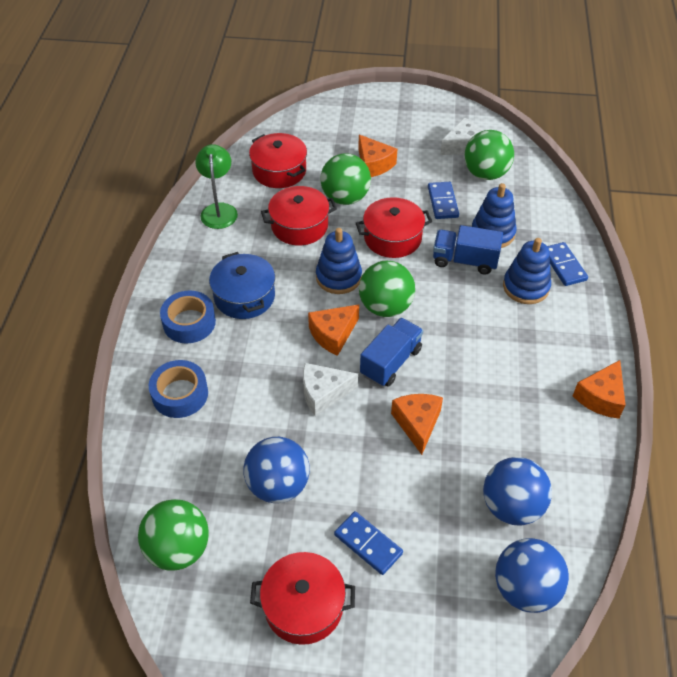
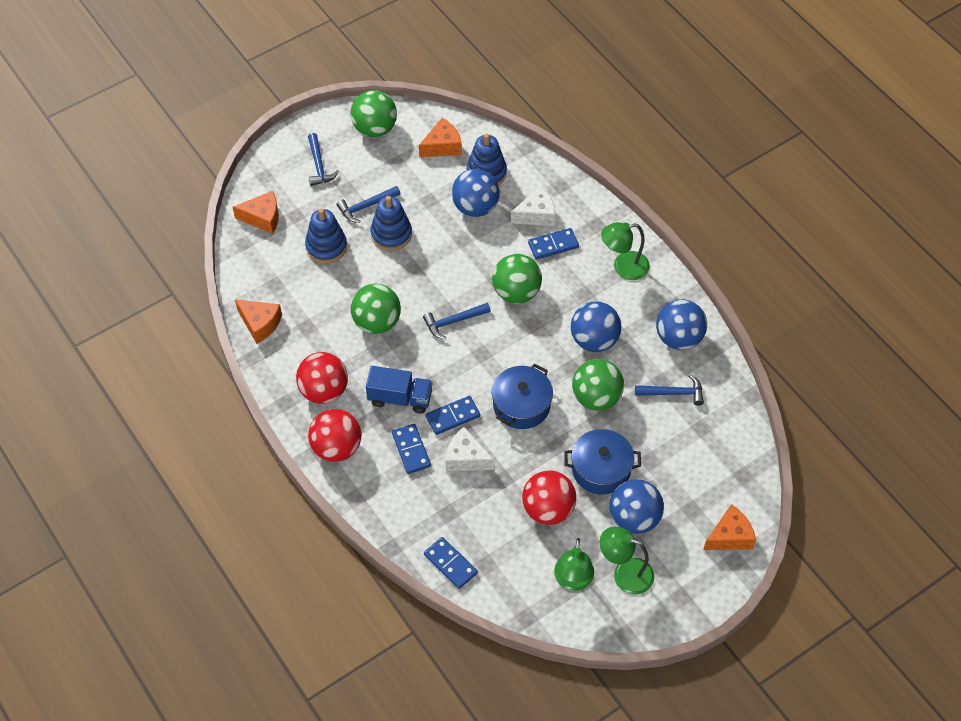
blue ball: 3 -> 4
blue domino: 3 -> 4
blue hammer: 0 -> 4
blue pot: 1 -> 2
blue tape: 2 -> 0
blue truck: 2 -> 1
green lamp: 1 -> 3
red ball: 0 -> 3
red pot: 4 -> 0

